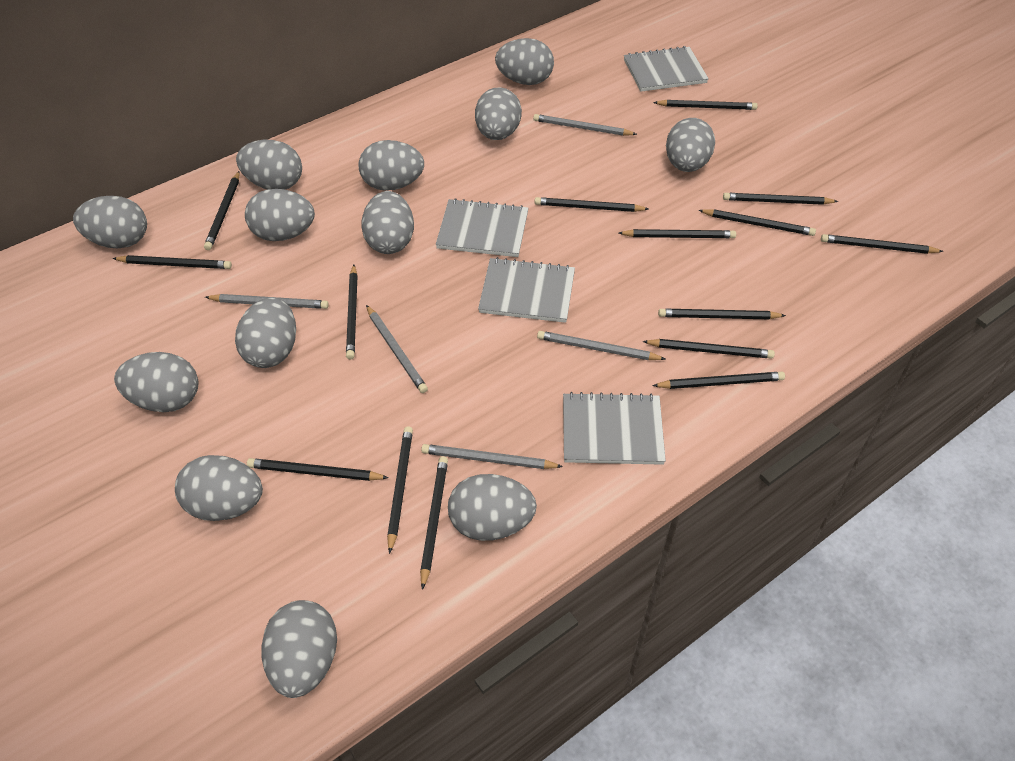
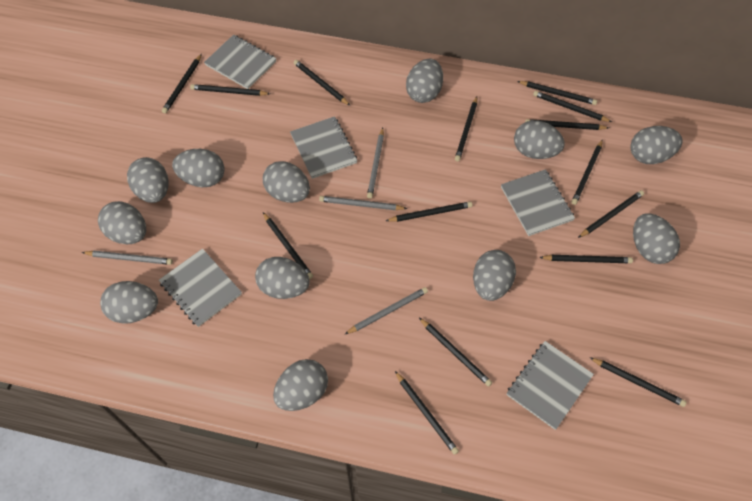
grey egg: 13 -> 12
grey notebook: 4 -> 5
grey pencil: 5 -> 4

